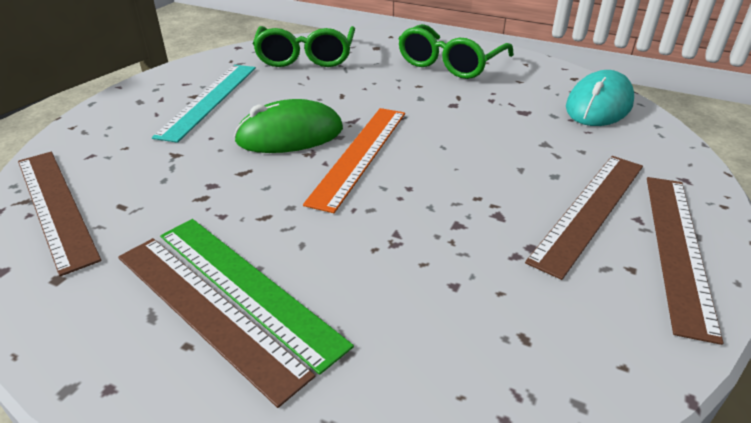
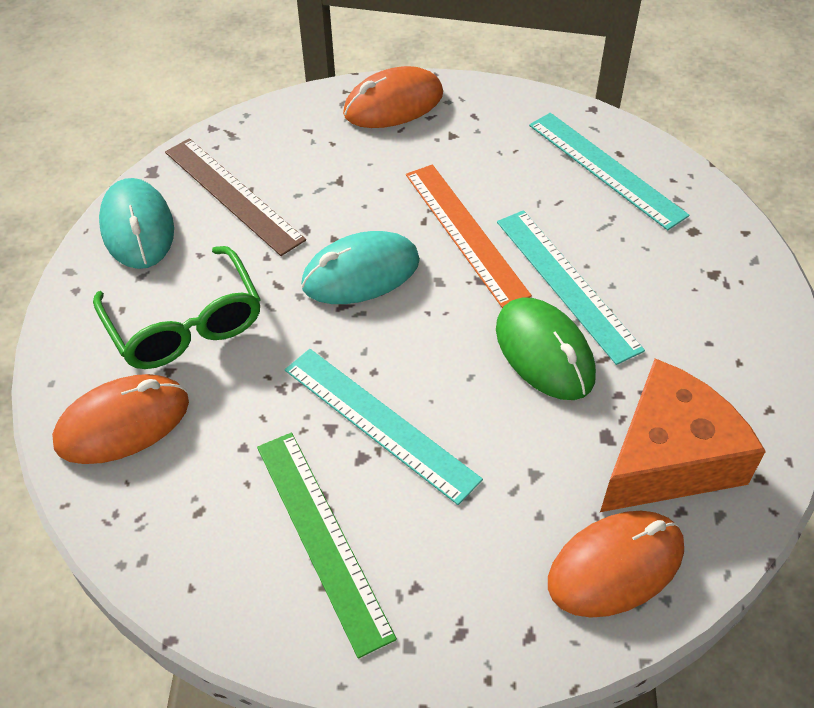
brown ruler: 4 -> 1
green glasses: 2 -> 1
orange cheese: 0 -> 1
orange mouse: 0 -> 3
turquoise mouse: 1 -> 2
turquoise ruler: 1 -> 3

